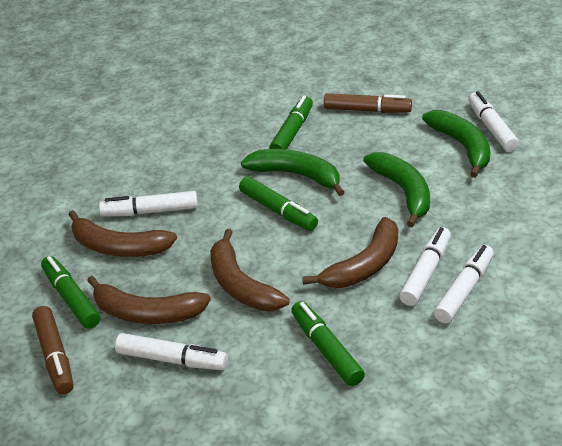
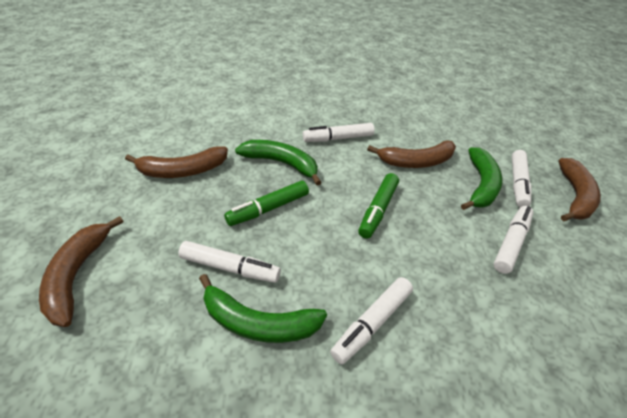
brown marker: 2 -> 0
green marker: 4 -> 2

